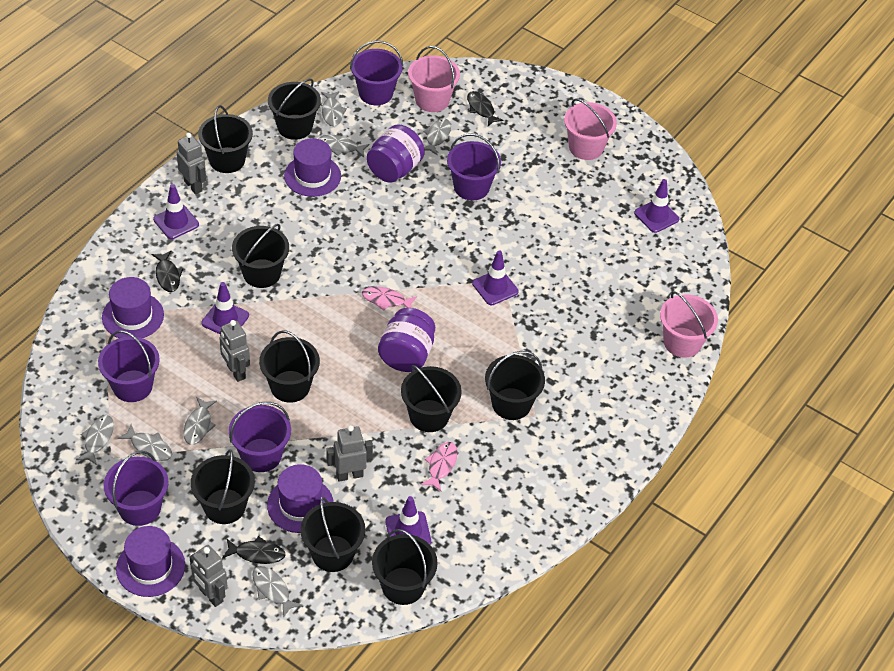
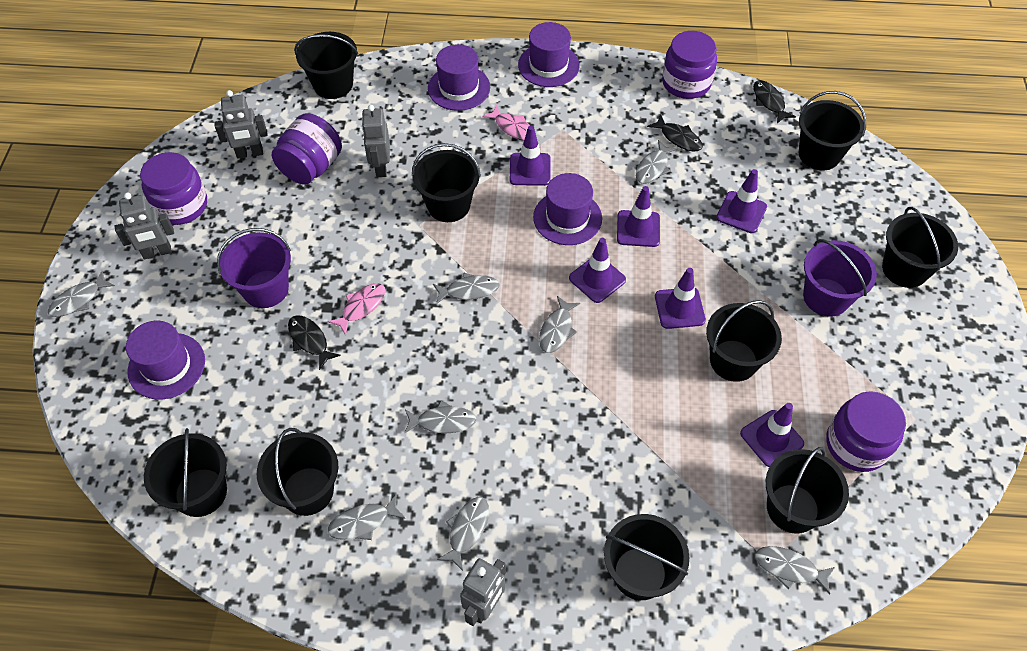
grey fish: 7 -> 8
pink bucket: 3 -> 0
purple bucket: 5 -> 2
purple jar: 2 -> 4
purple traffic cone: 5 -> 6

